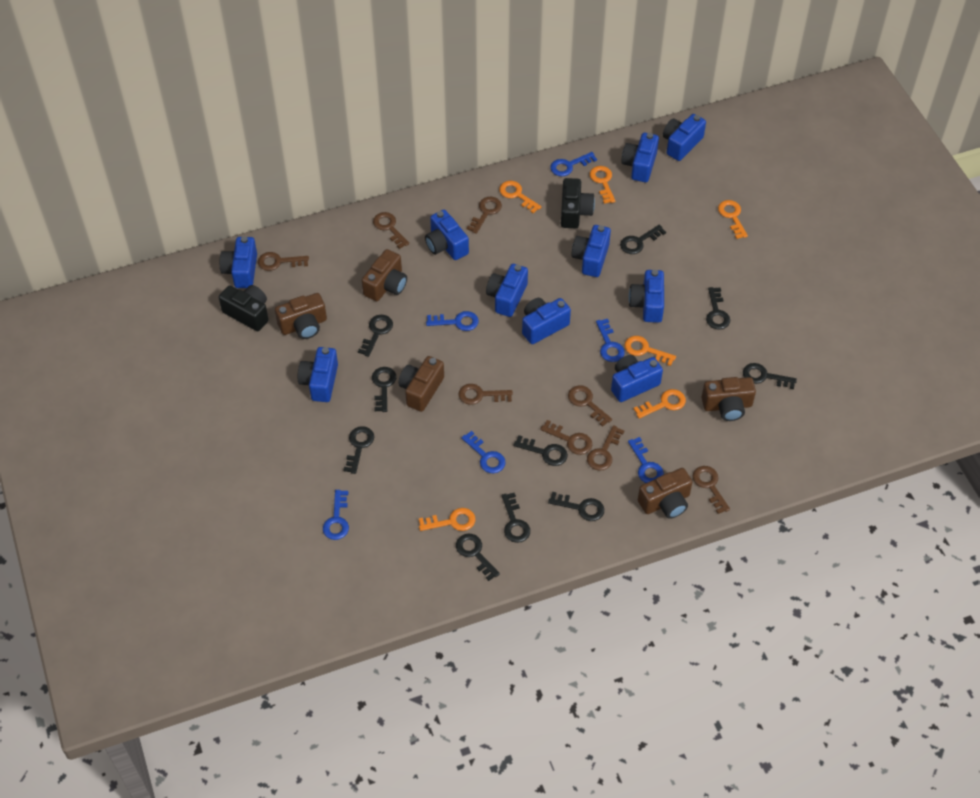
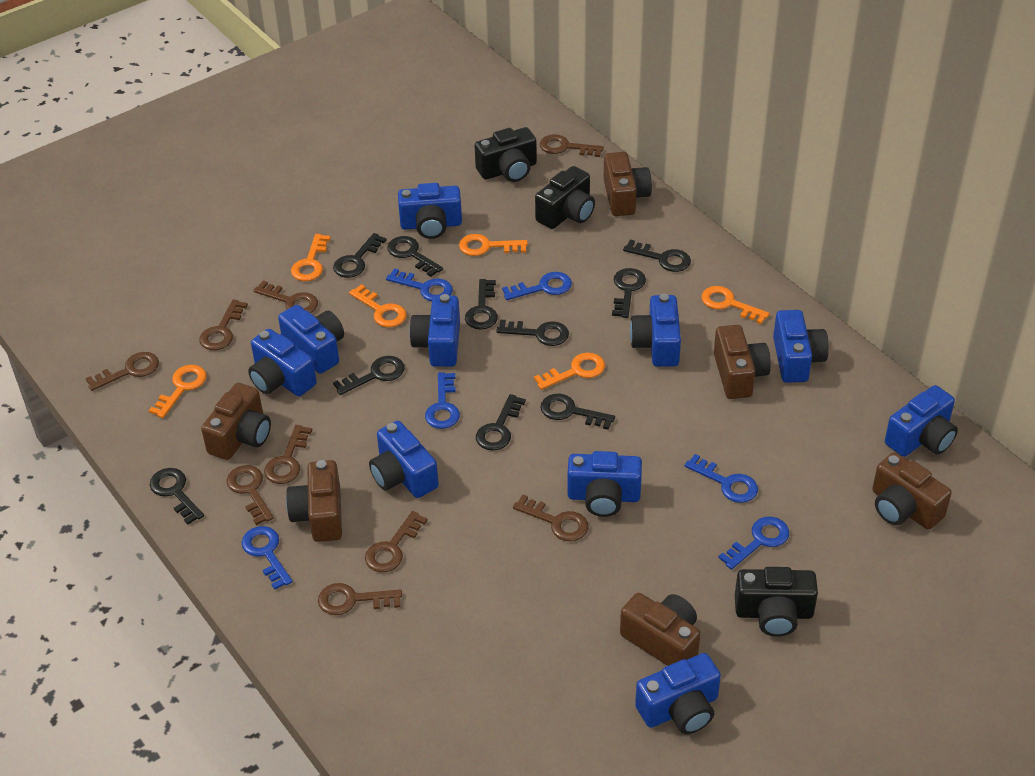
black camera: 2 -> 3
brown camera: 5 -> 6
brown key: 8 -> 9

